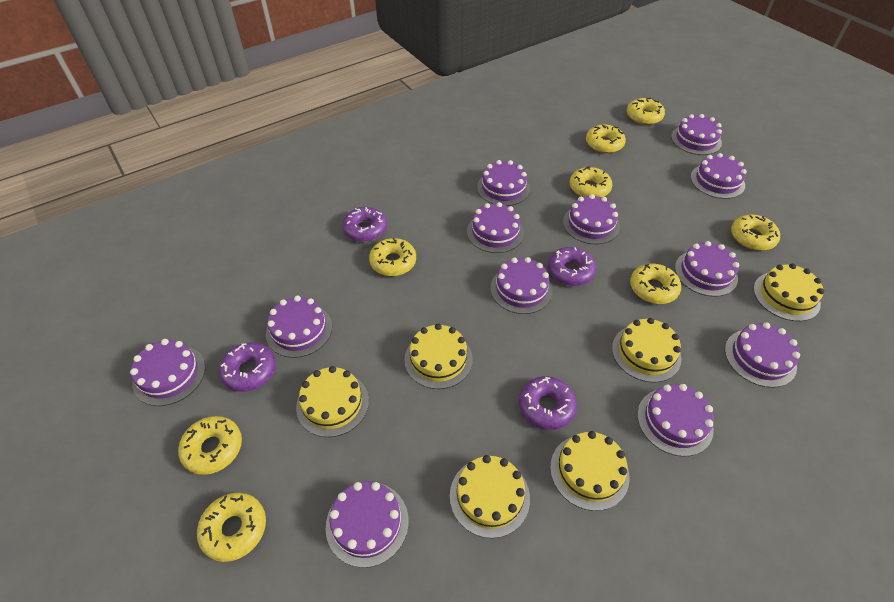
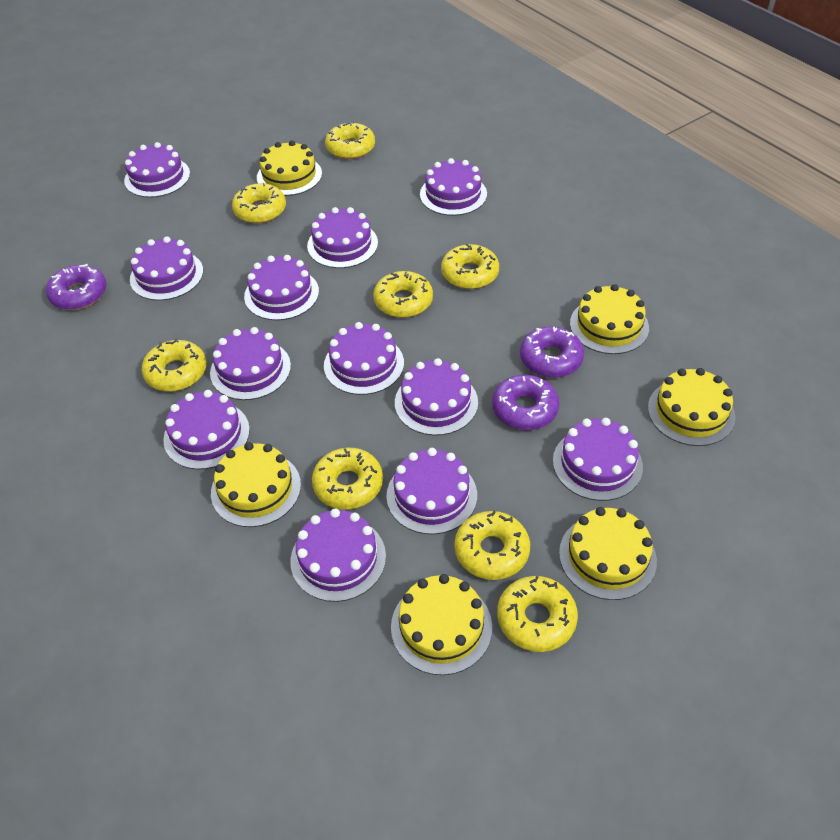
purple donut: 4 -> 3

